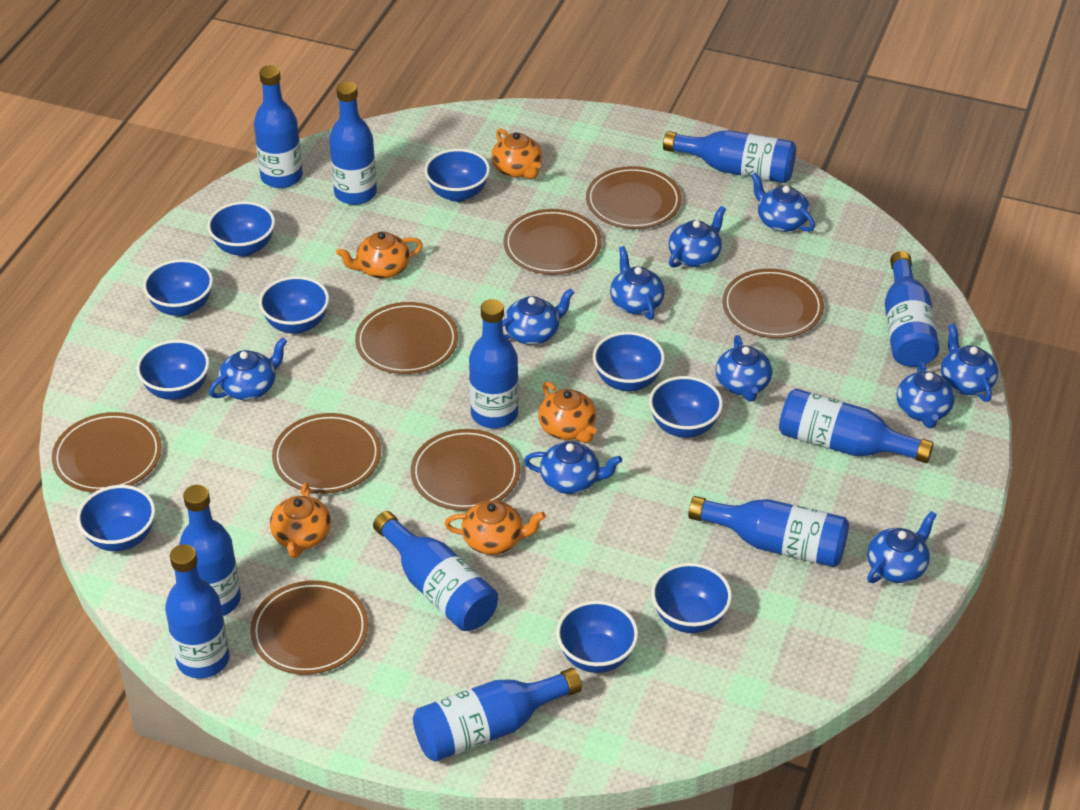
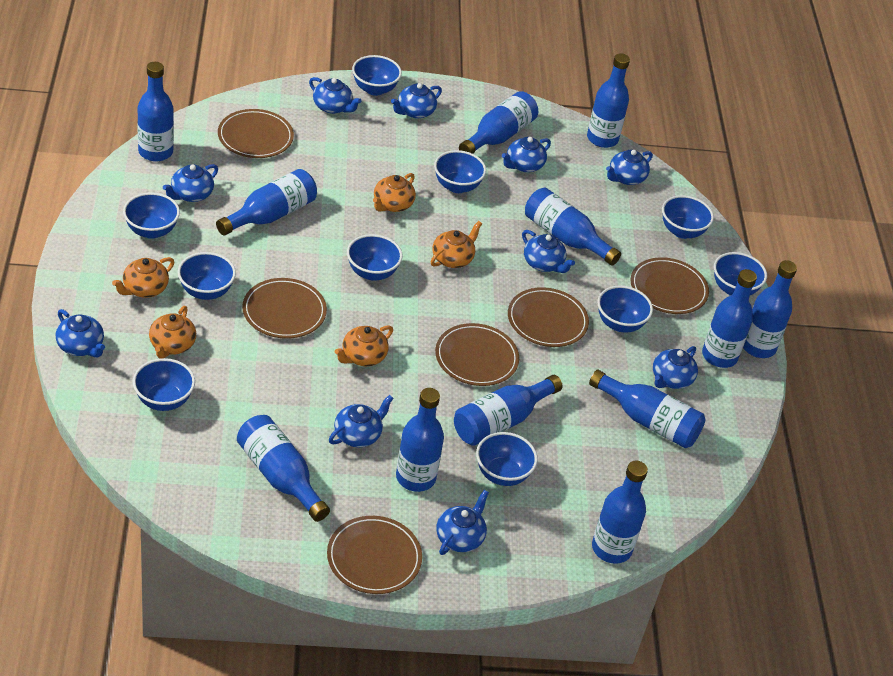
blue bottle: 11 -> 12
brown plate: 8 -> 6

